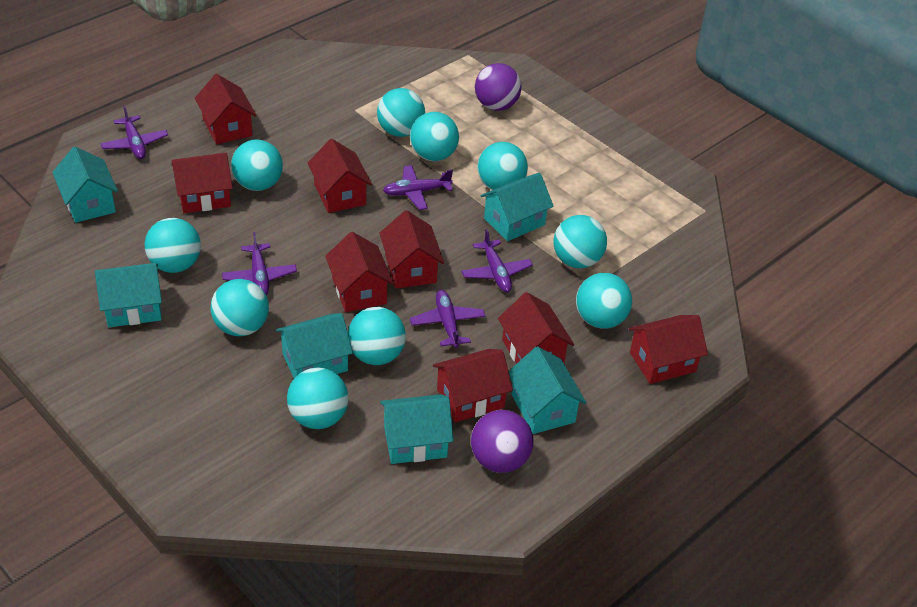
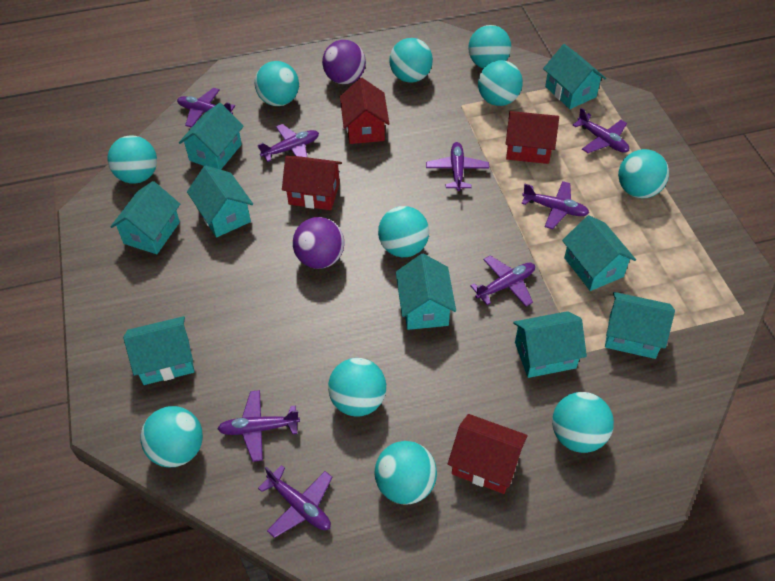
purple plane: 5 -> 8
red house: 8 -> 4
turquoise ball: 10 -> 11
turquoise house: 6 -> 9

